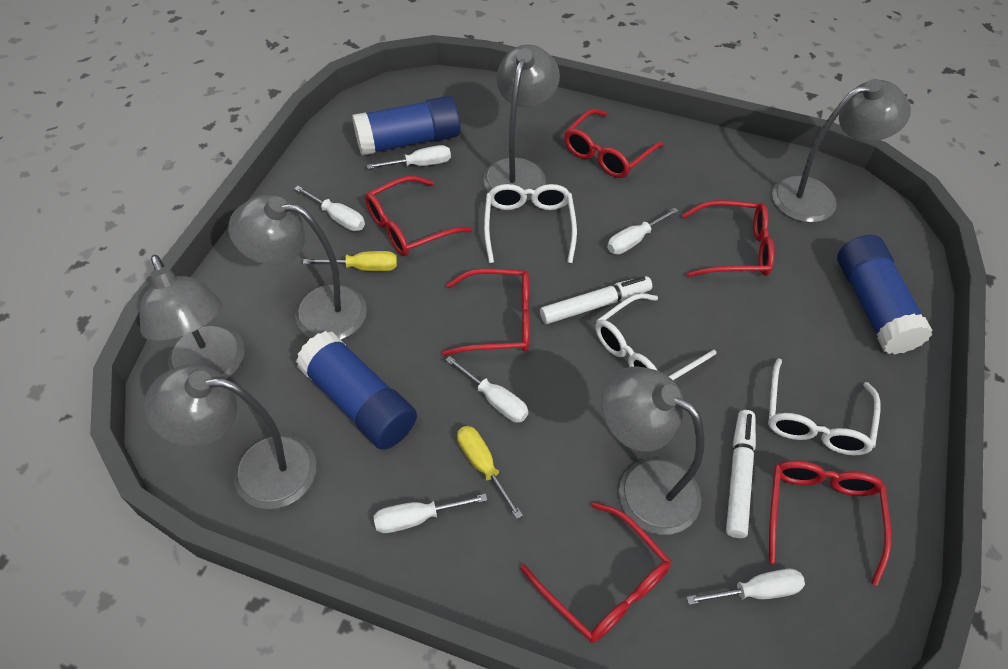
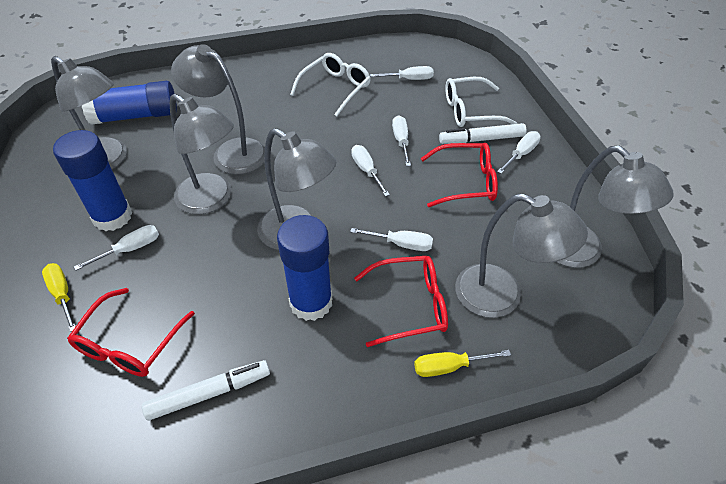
red glasses: 6 -> 3
white glasses: 3 -> 2

